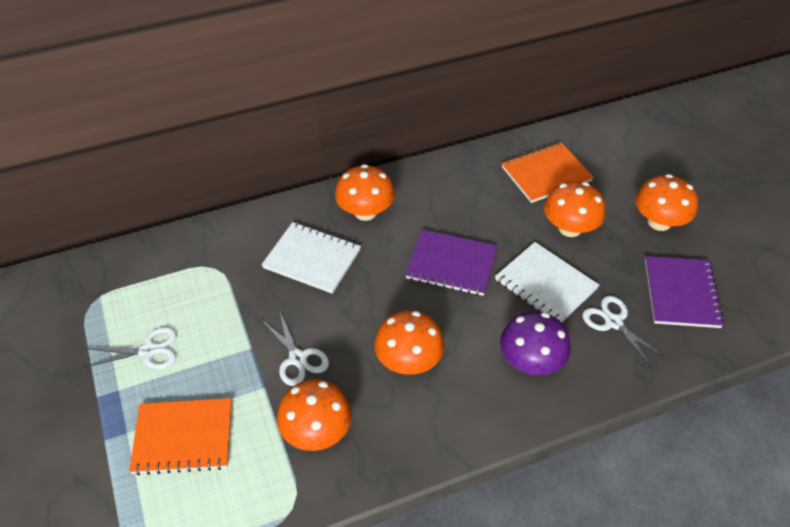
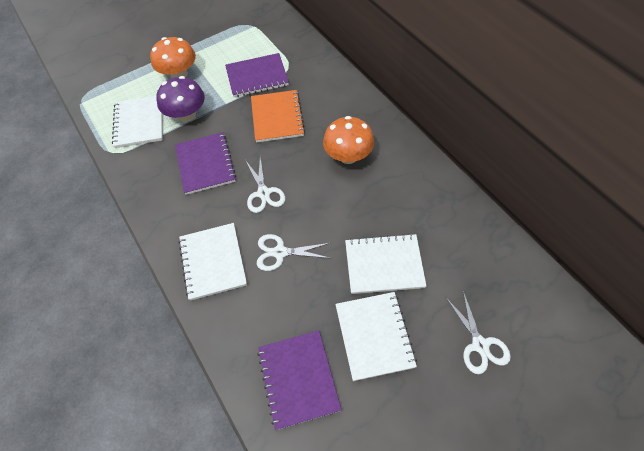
orange mushroom: 5 -> 2
orange notebook: 2 -> 1
purple notebook: 2 -> 3
white notebook: 2 -> 4

